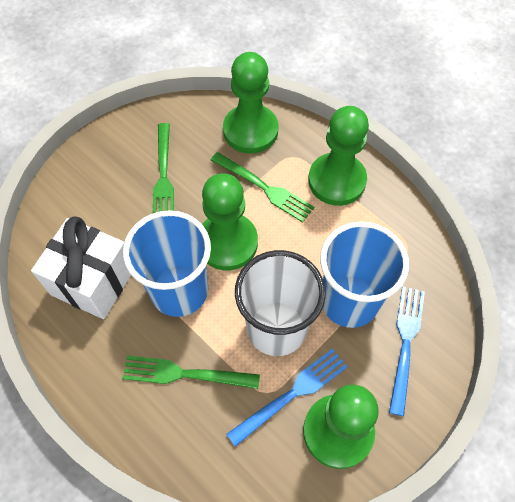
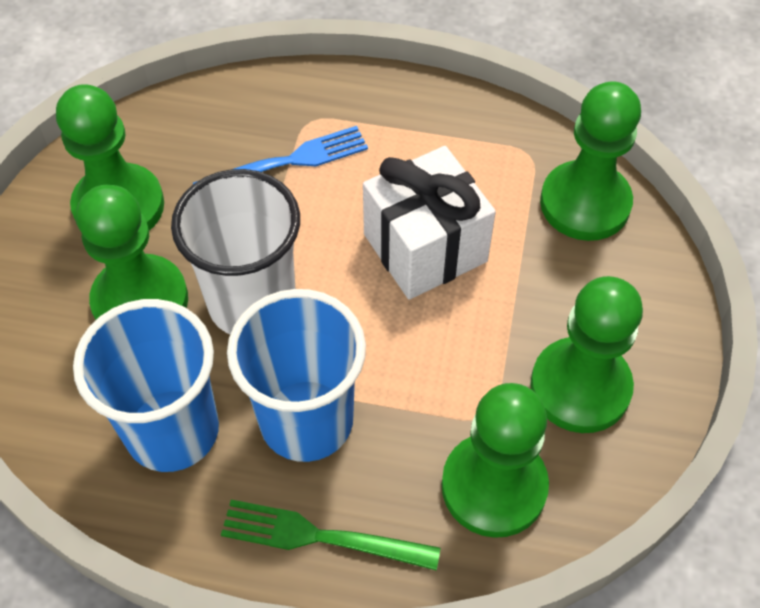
blue fork: 2 -> 1
green fork: 3 -> 1
green pawn: 4 -> 5

